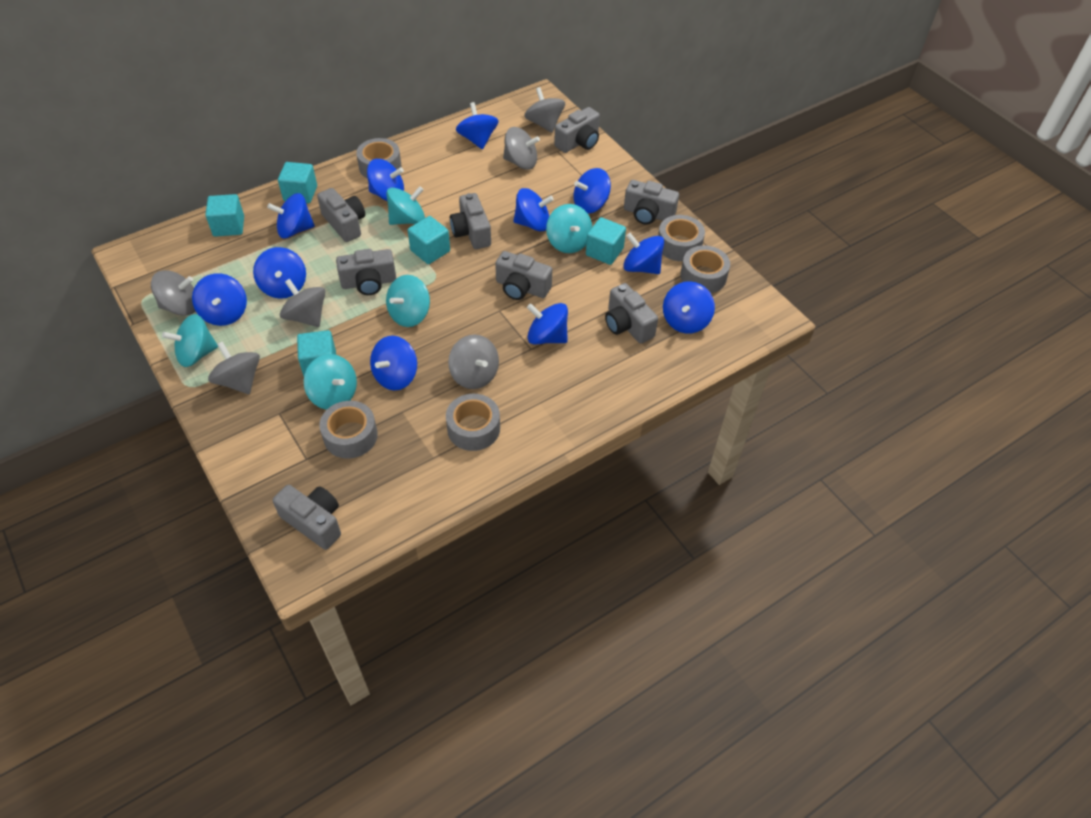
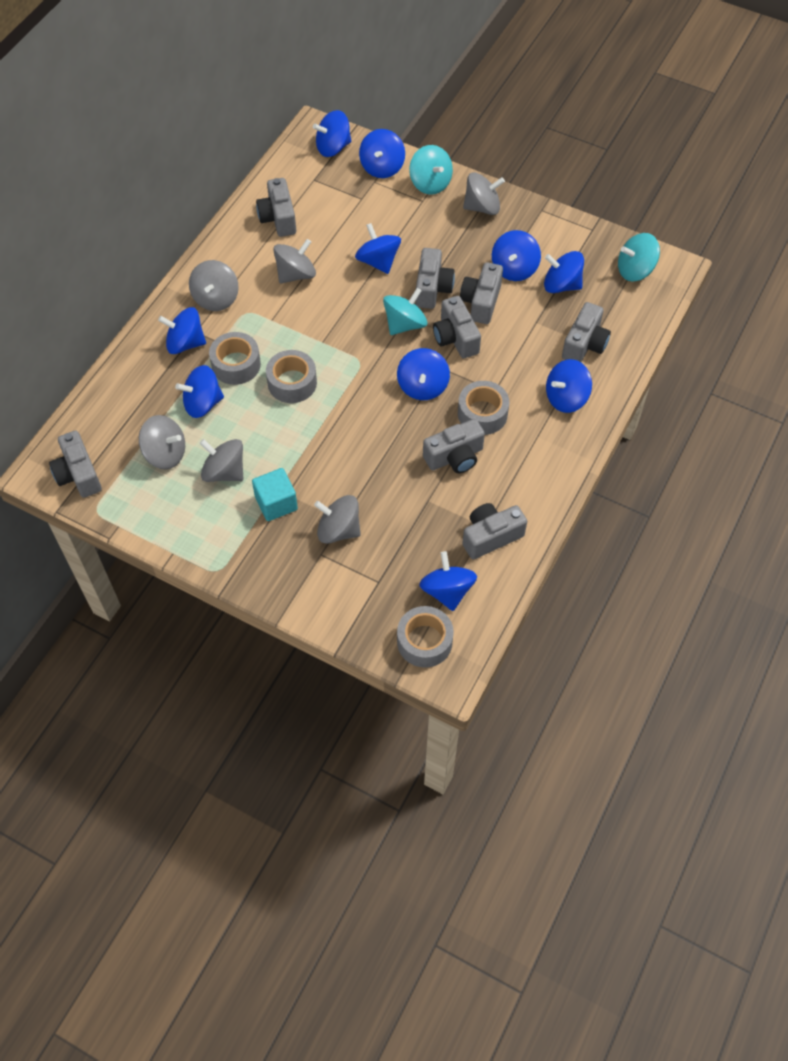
blue spinning top: 11 -> 10
grey tape: 5 -> 4
turquoise cube: 5 -> 1
turquoise spinning top: 5 -> 3

